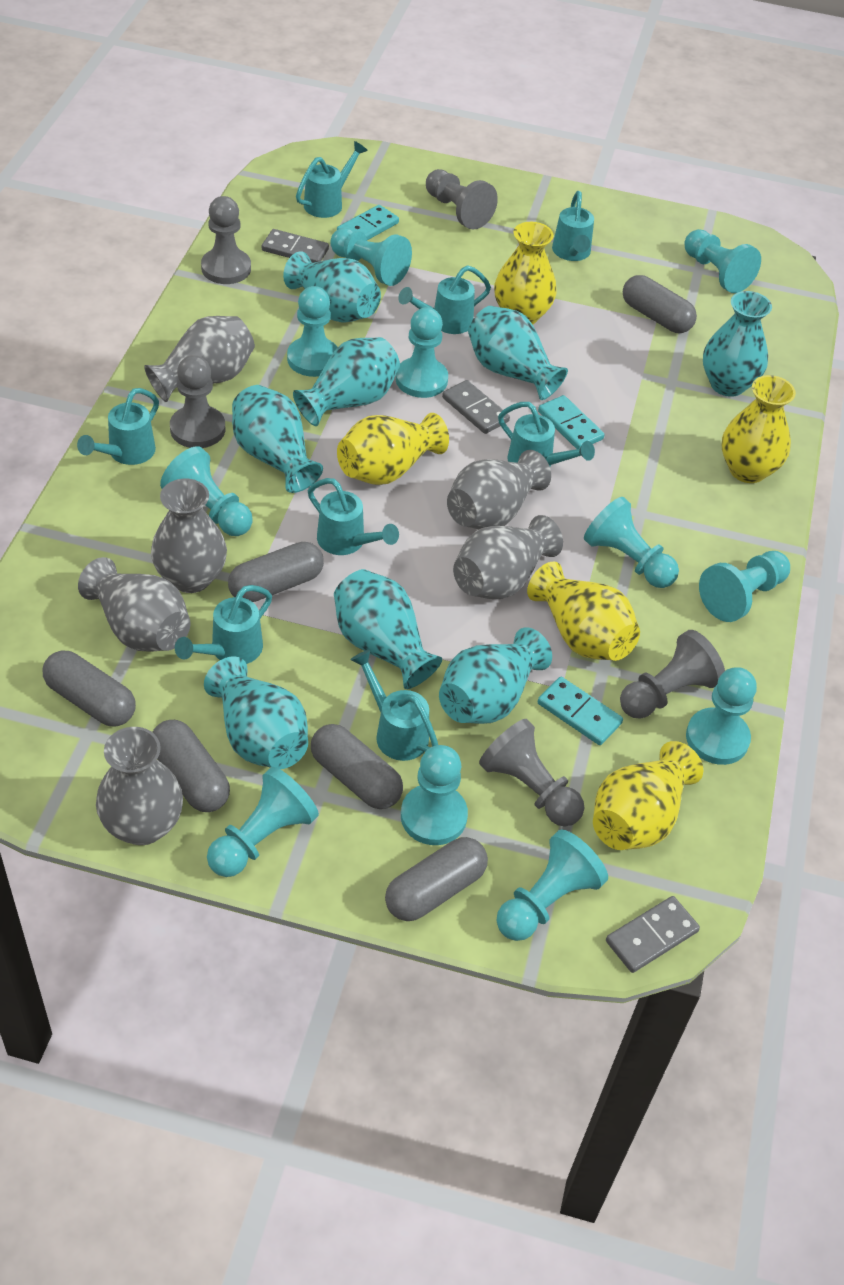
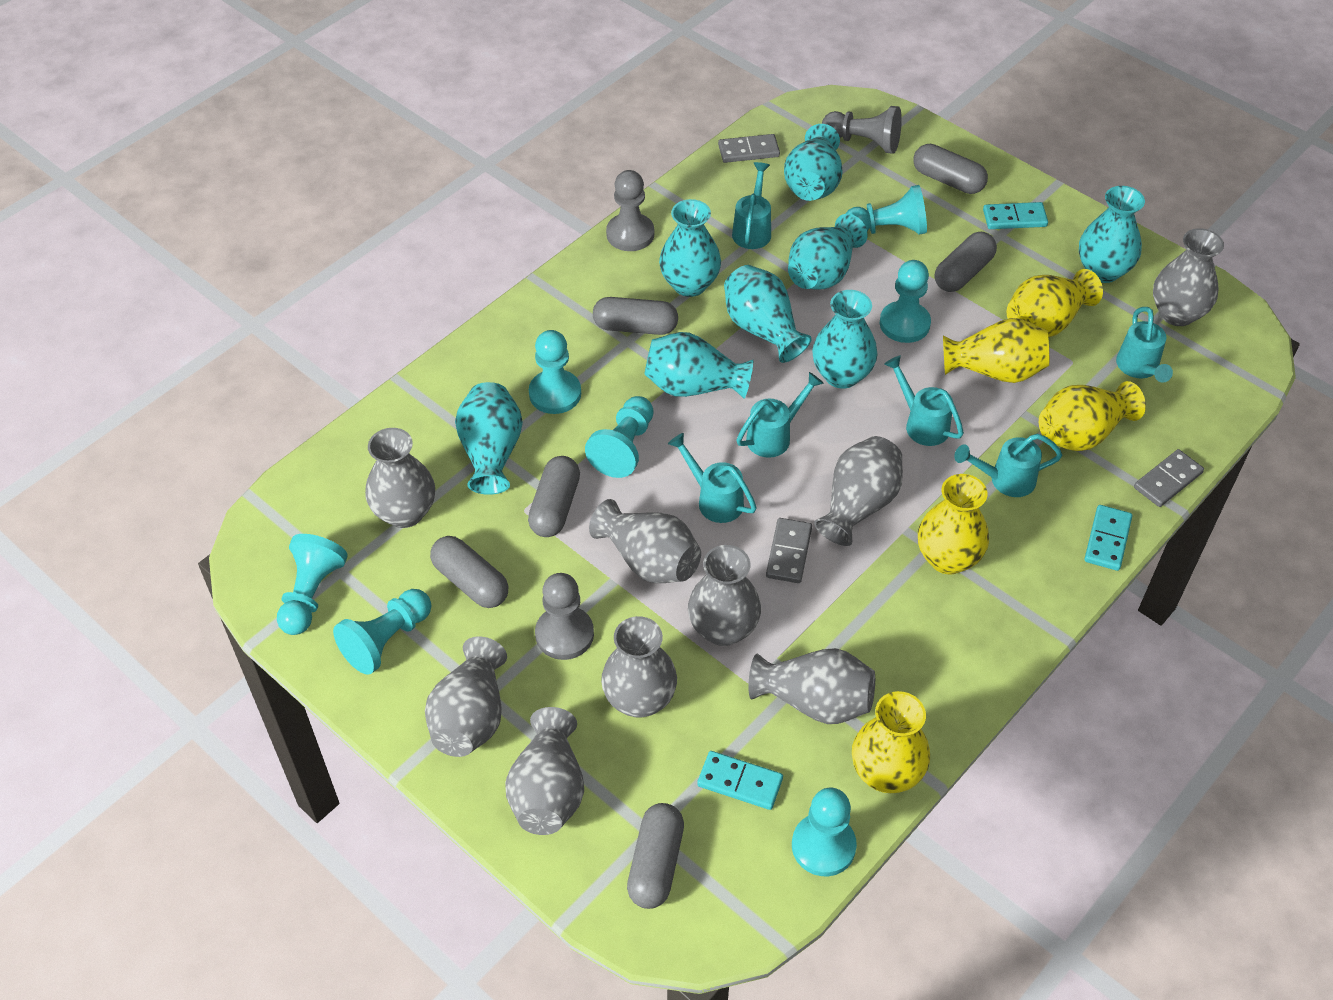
grey pawn: 5 -> 3
grey vase: 6 -> 9
turquoise pawn: 11 -> 7
turquoise watering can: 8 -> 6

